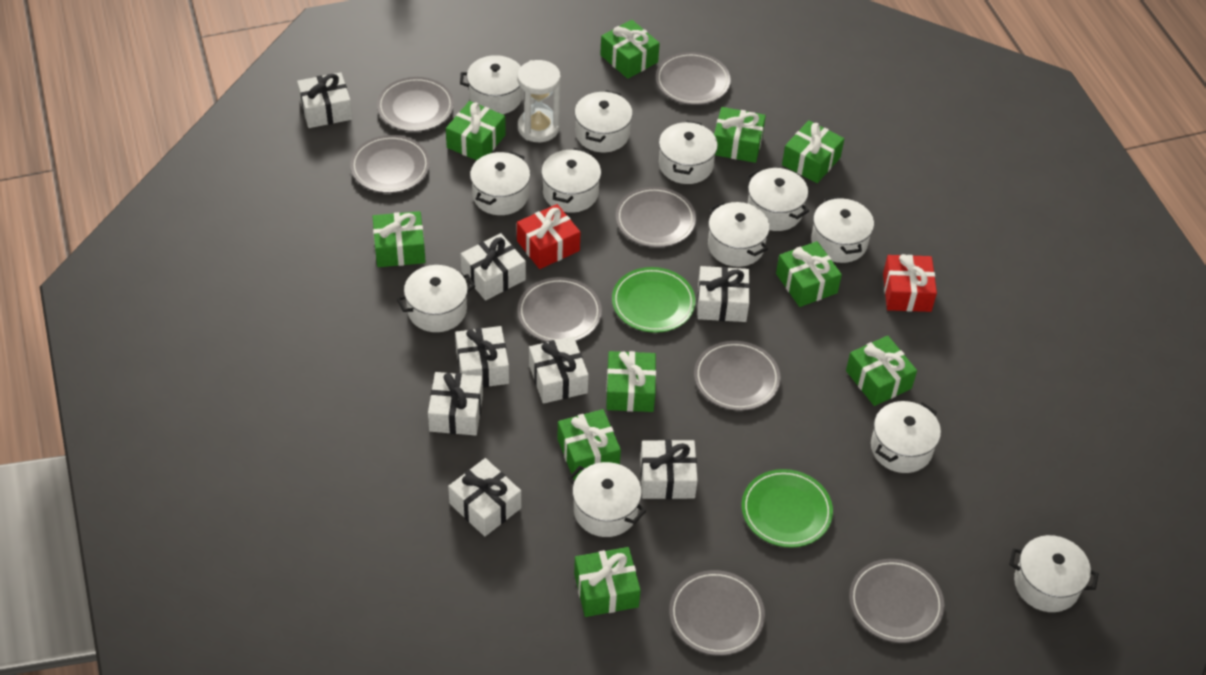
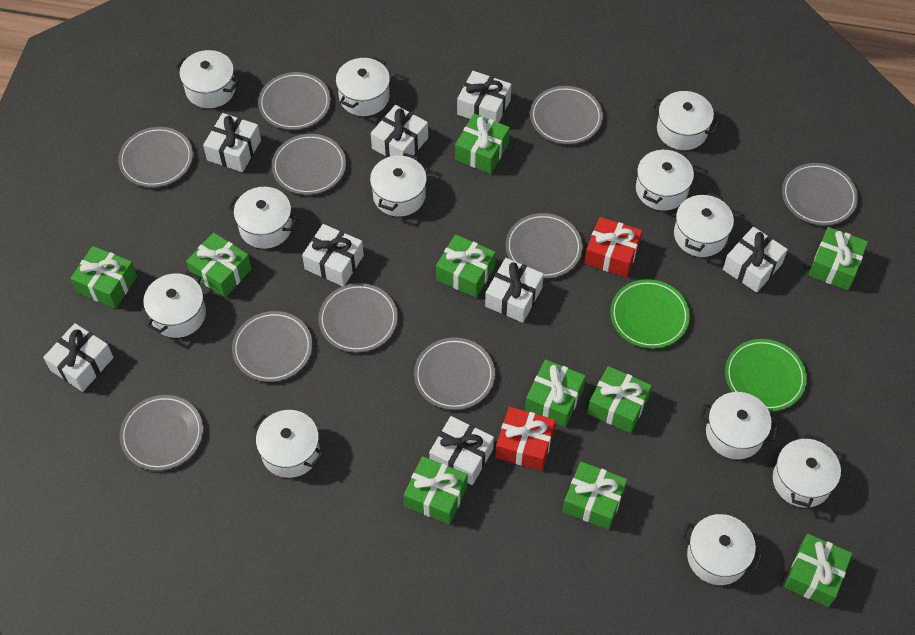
grey plate: 8 -> 10
white hourglass: 1 -> 0

